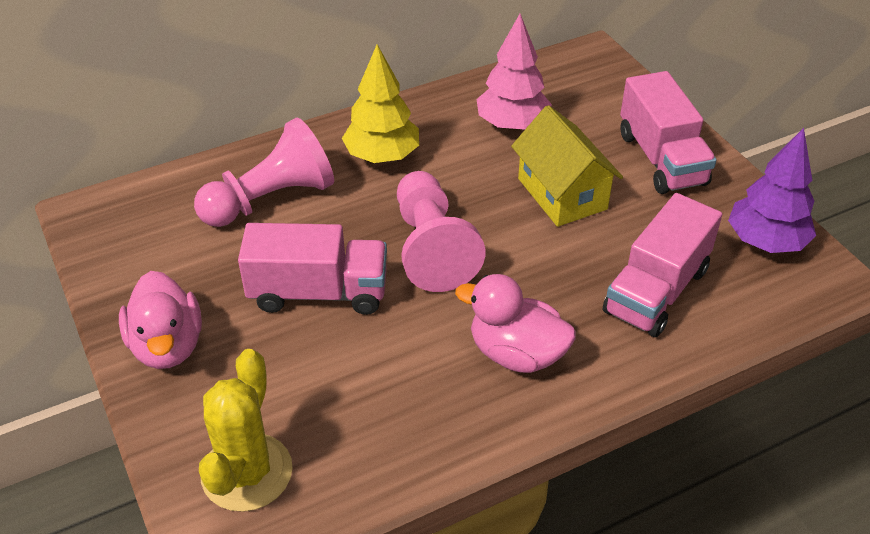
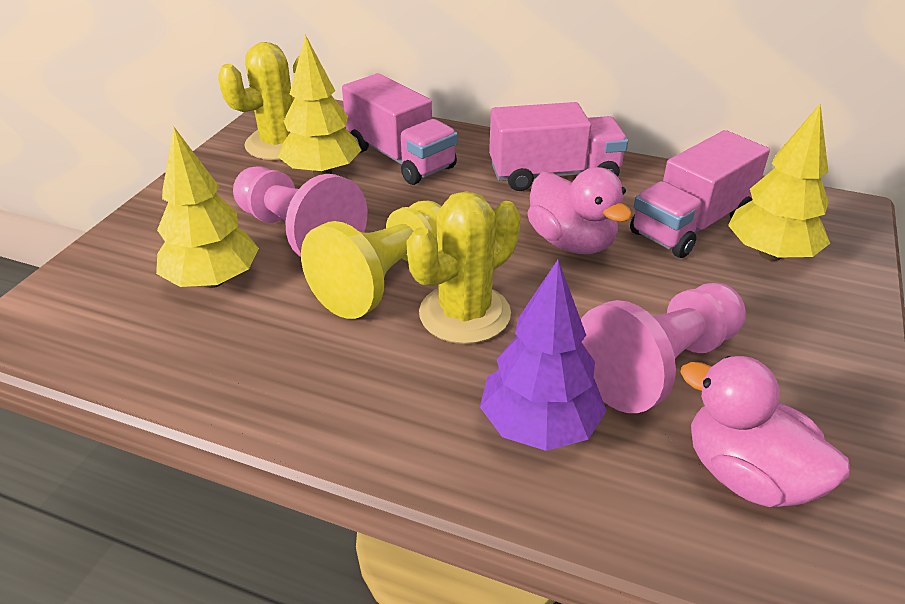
pink tree: 1 -> 0
yellow cactus: 1 -> 2
yellow house: 1 -> 0
yellow pawn: 0 -> 1
yellow tree: 1 -> 3

